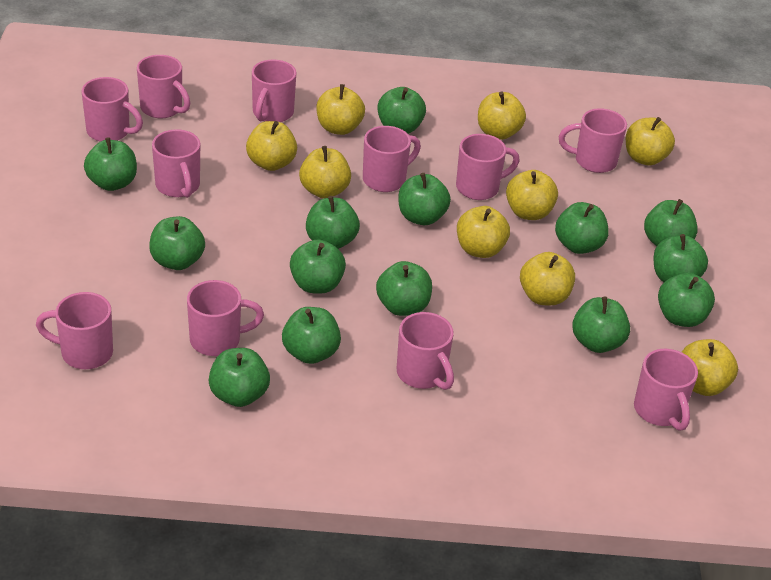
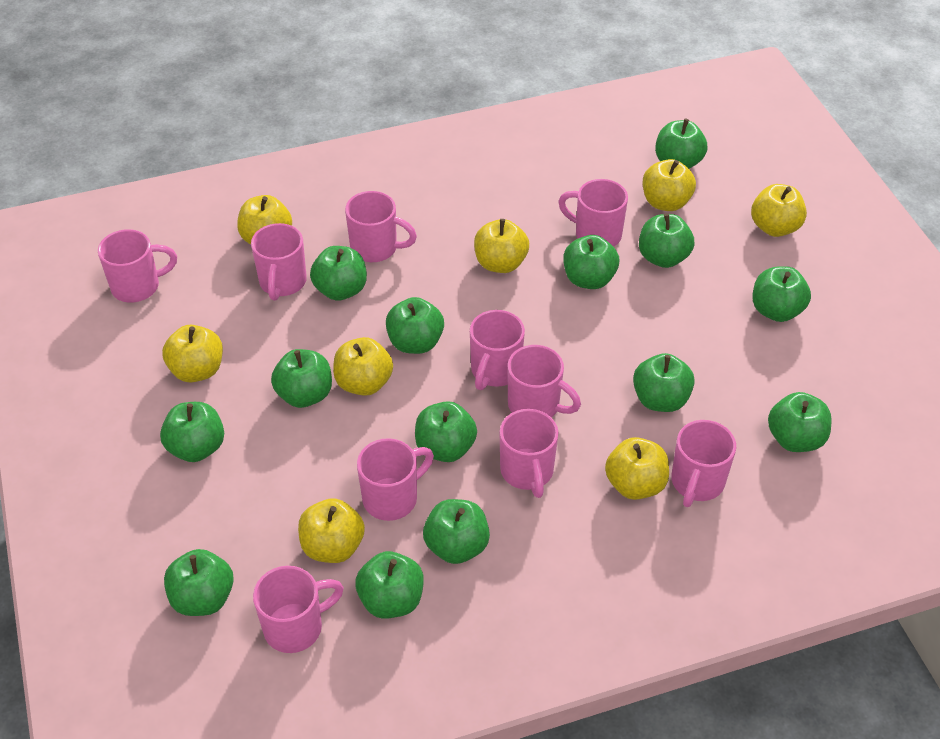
pink mug: 11 -> 10
yellow apple: 9 -> 8

